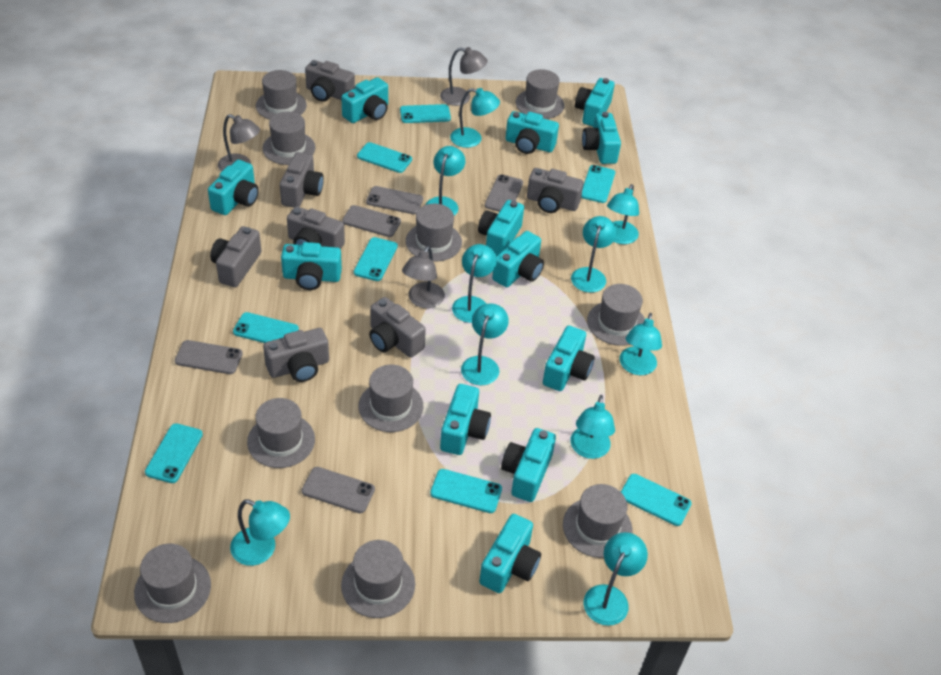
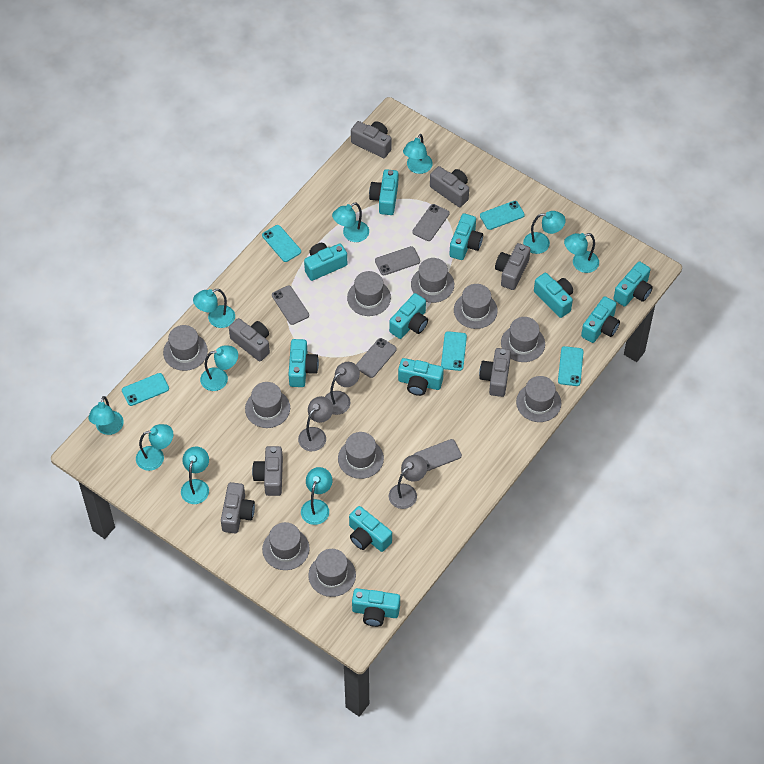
turquoise camera: 12 -> 11
turquoise phone: 8 -> 5

